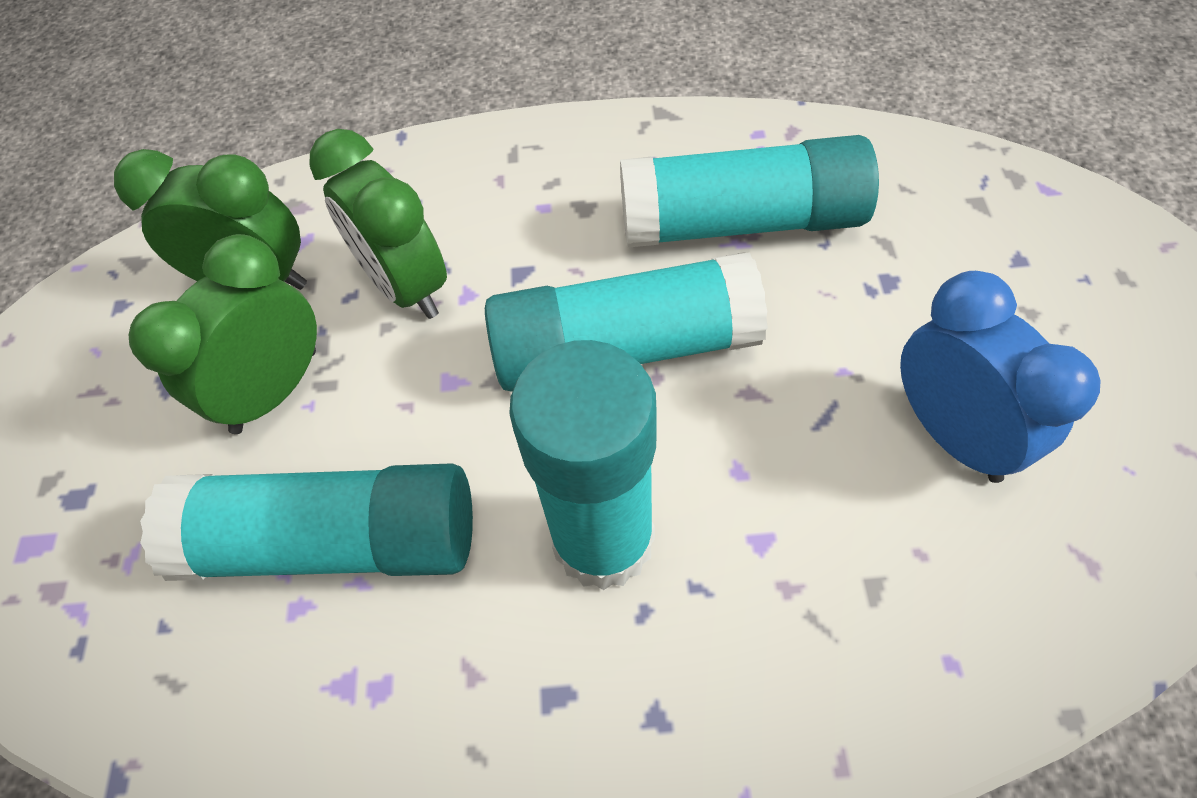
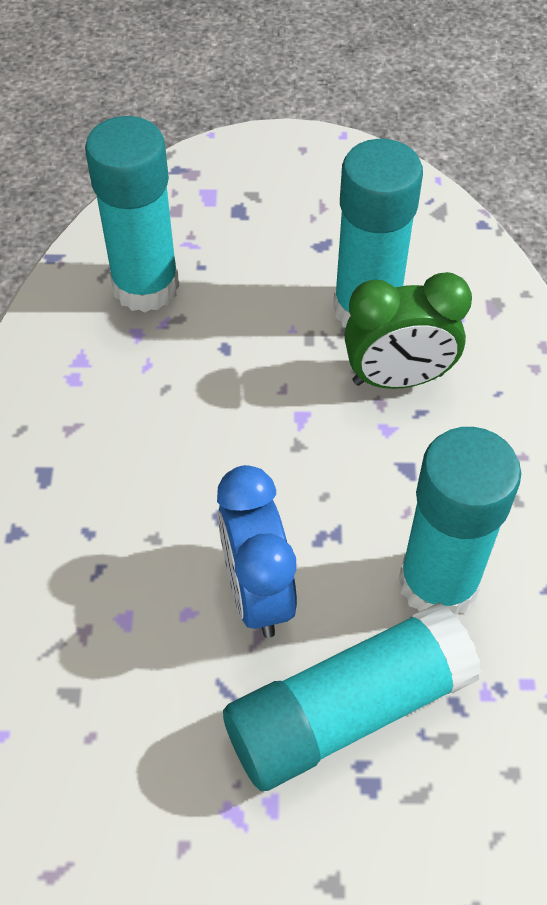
green clock: 3 -> 1

